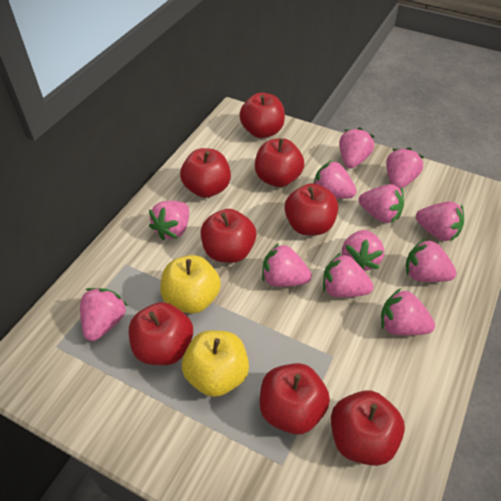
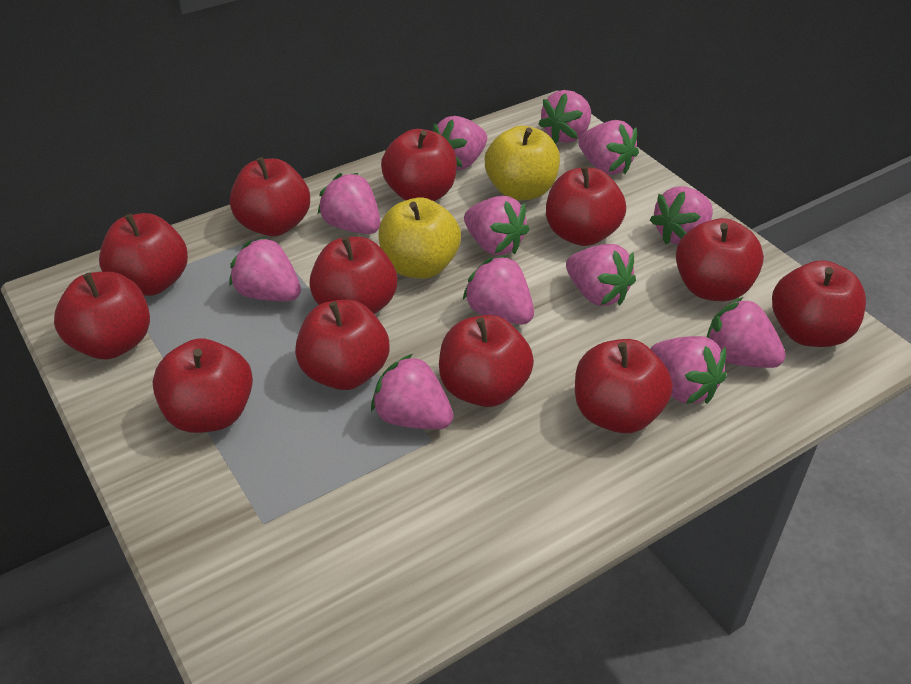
red apple: 8 -> 12

